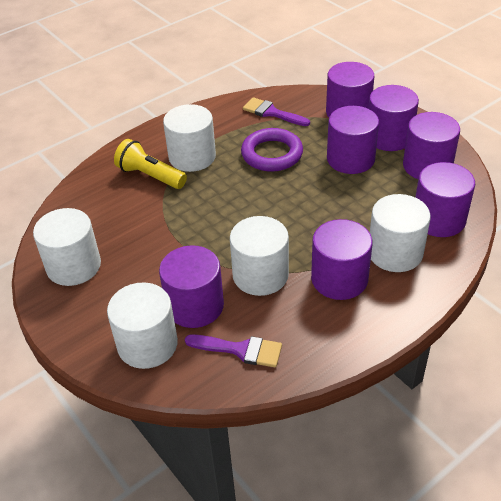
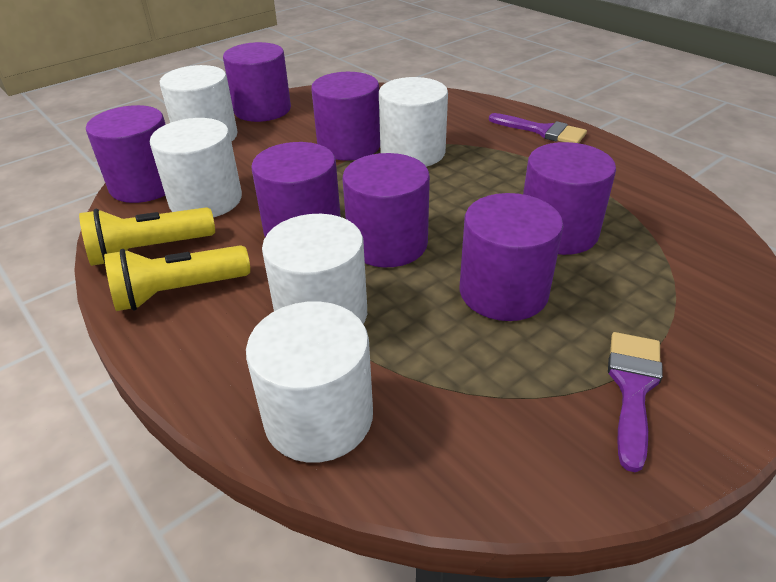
purple ring: 1 -> 0
yellow flashlight: 1 -> 2

